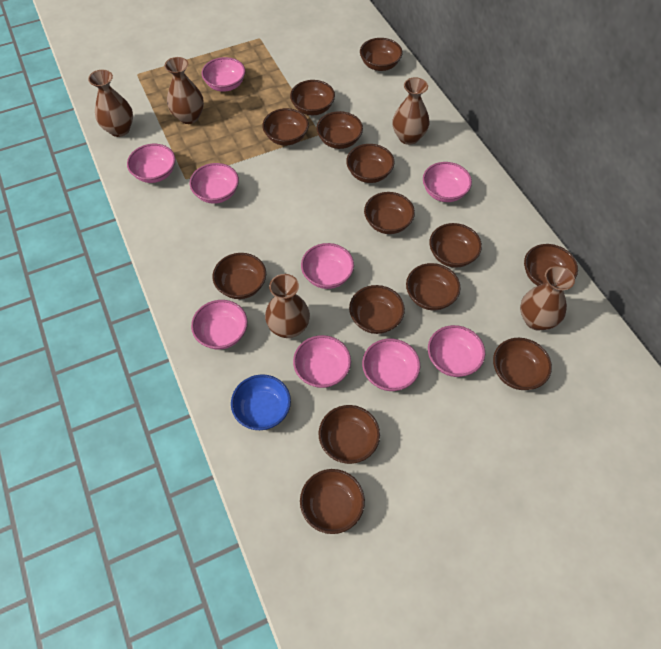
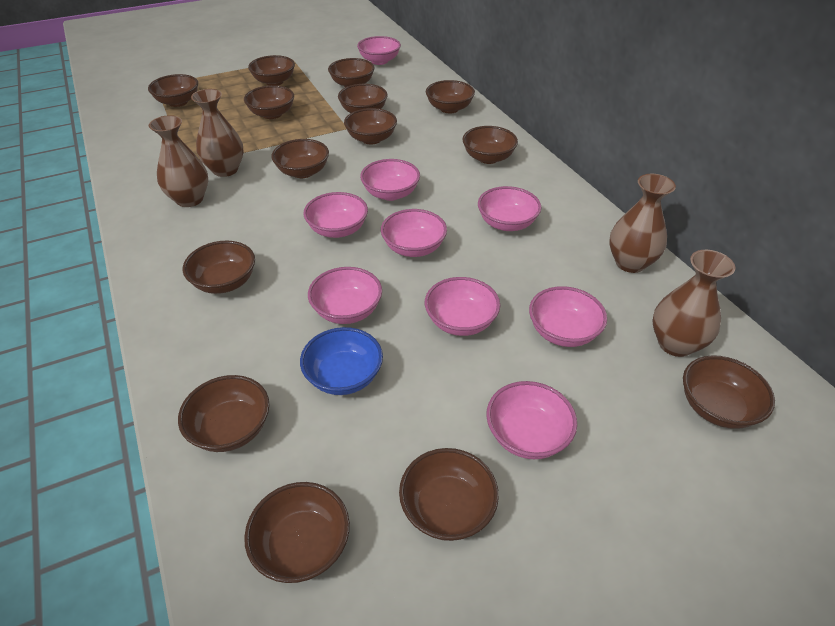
brown vase: 5 -> 4

